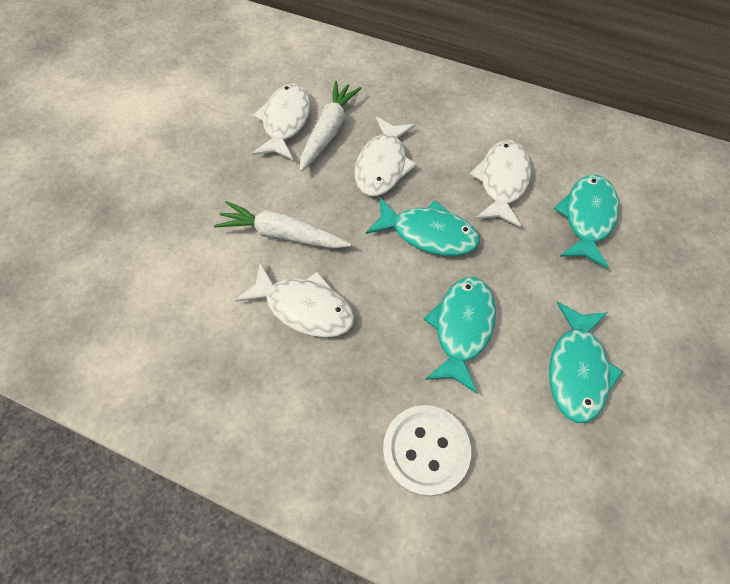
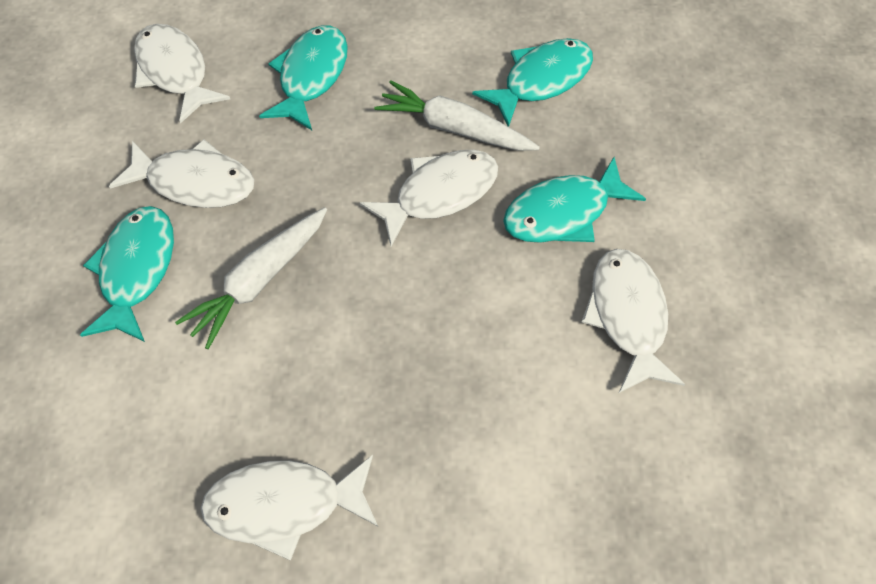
white button: 1 -> 0
white fish: 4 -> 5

